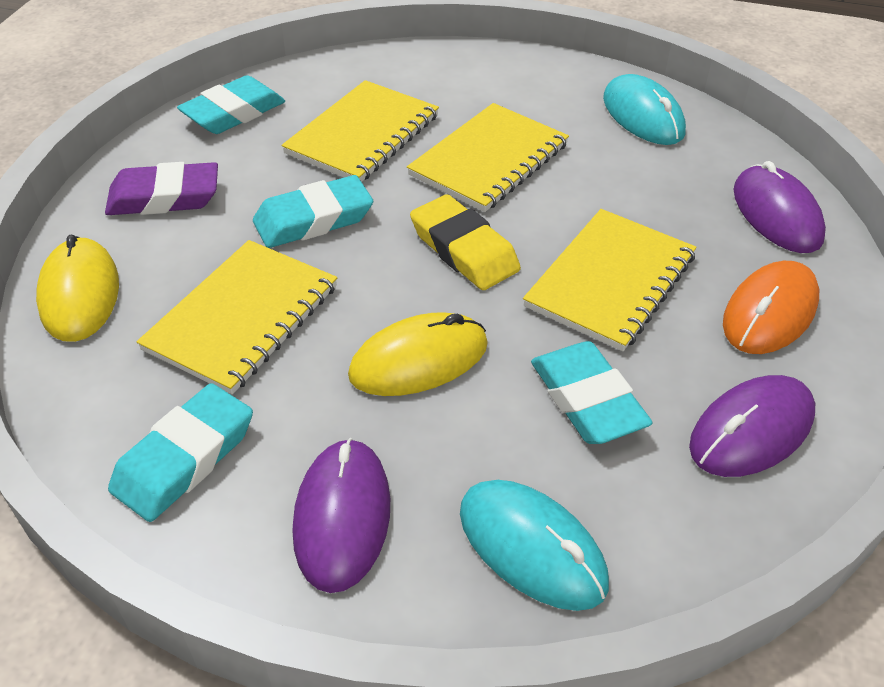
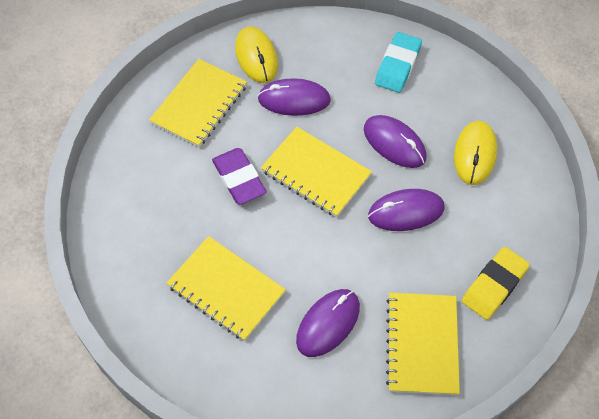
orange mouse: 1 -> 0
purple mouse: 3 -> 4
turquoise eraser: 4 -> 1
turquoise mouse: 2 -> 0

